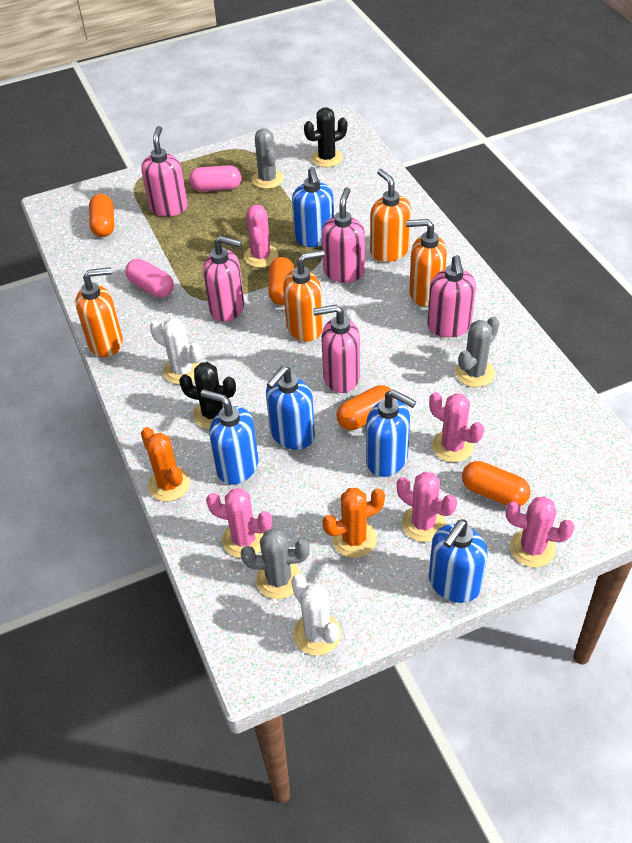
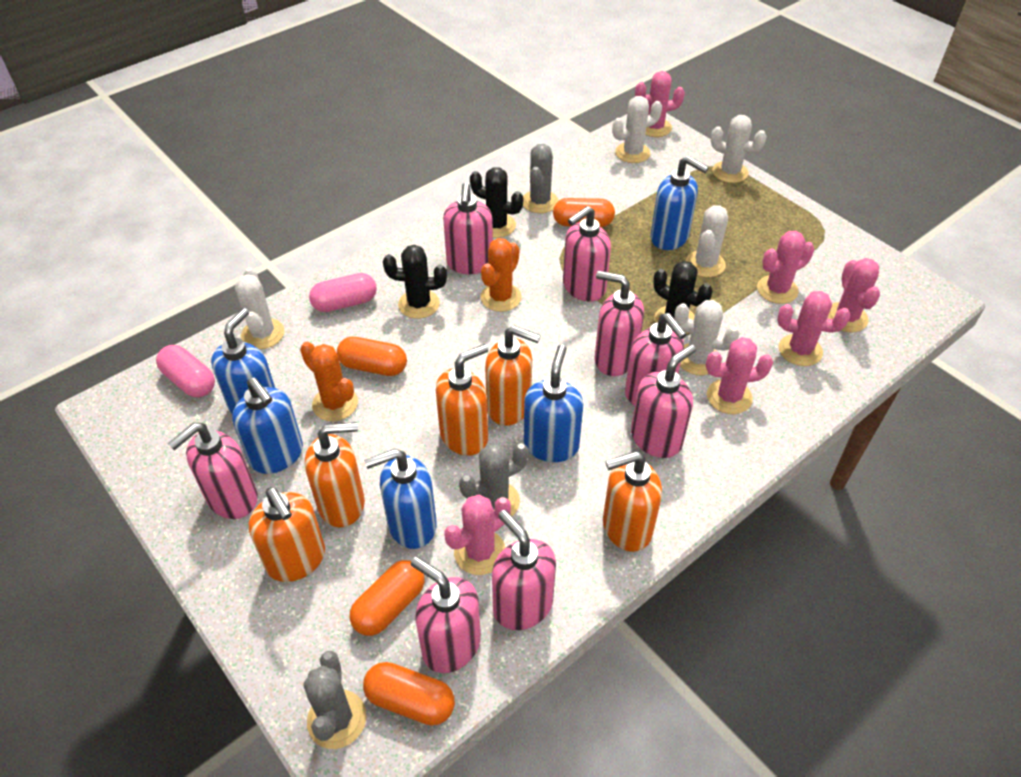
black cactus: 2 -> 3
orange soap dispenser: 4 -> 5
pink cactus: 5 -> 6
pink soap dispenser: 5 -> 8
white cactus: 2 -> 5

